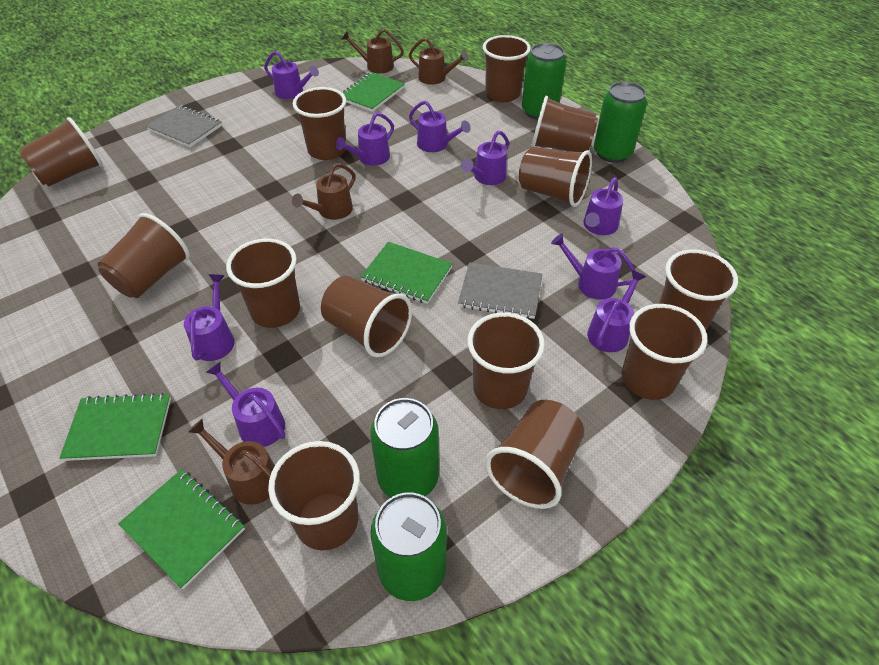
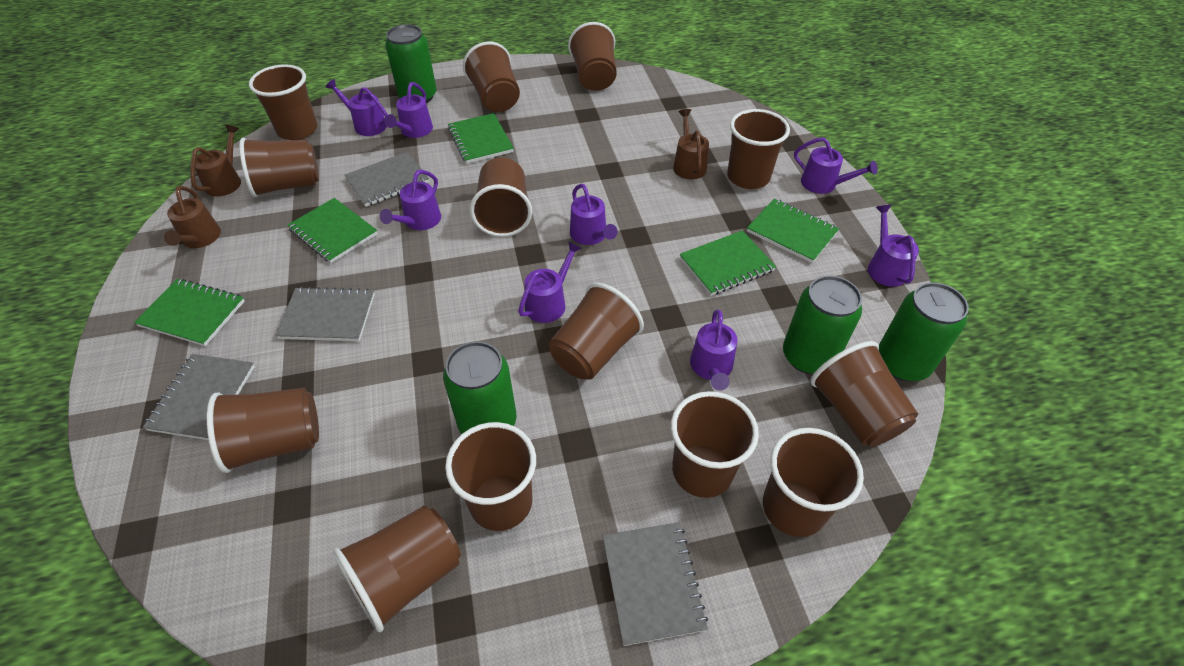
brown watering can: 4 -> 3
green notebook: 4 -> 5
grey notebook: 2 -> 4
purple watering can: 9 -> 8

